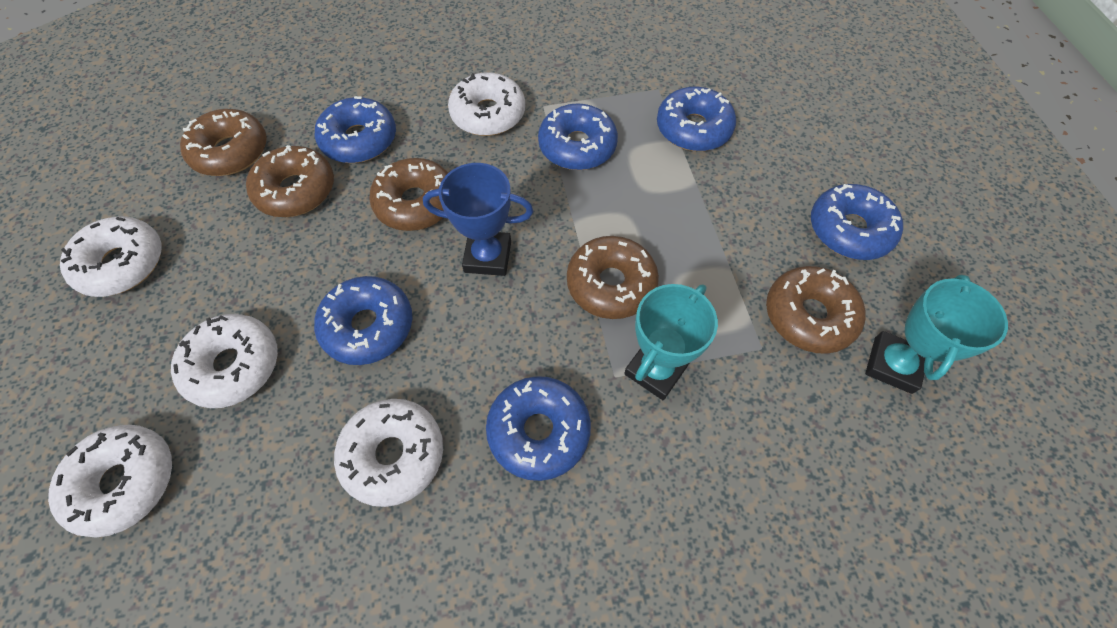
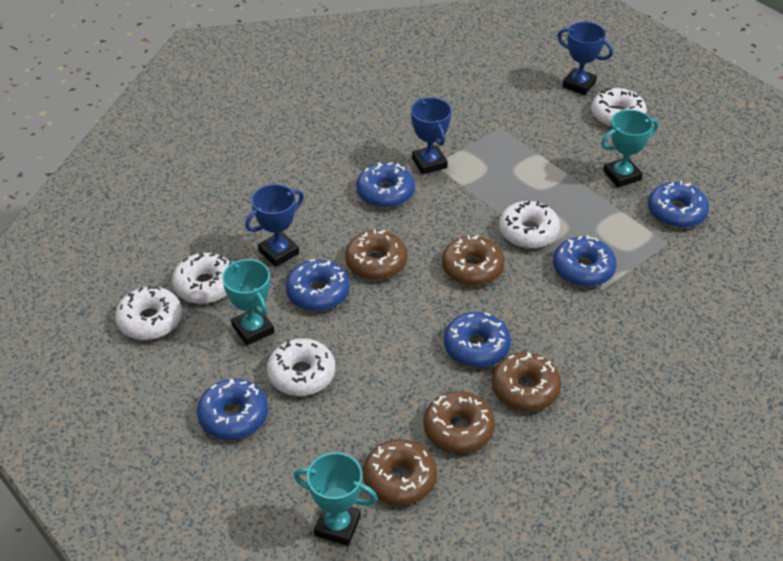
blue trophy: 1 -> 3
turquoise trophy: 2 -> 3

